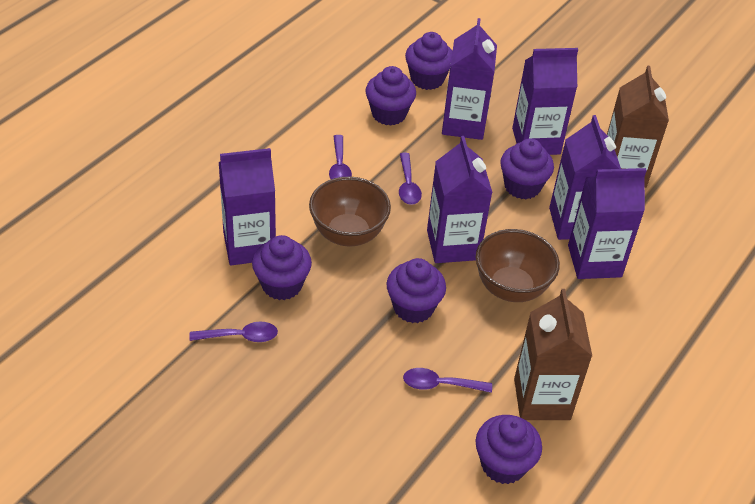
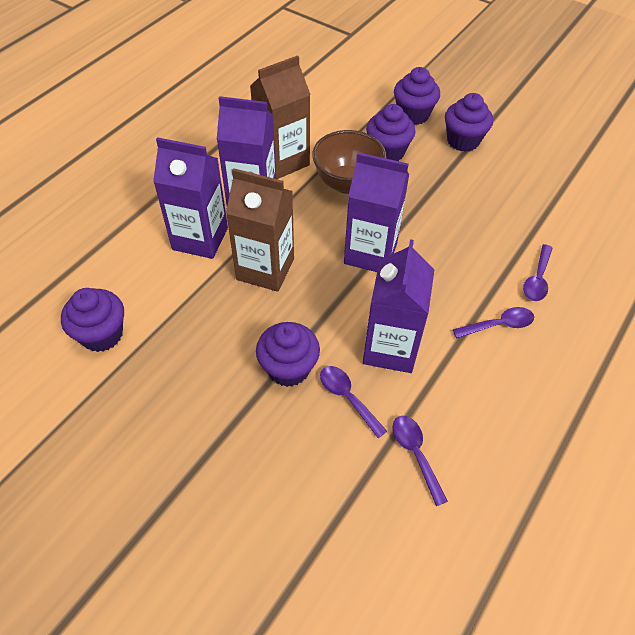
brown bowl: 2 -> 1
purple carton: 6 -> 4
purple cupcake: 6 -> 5

